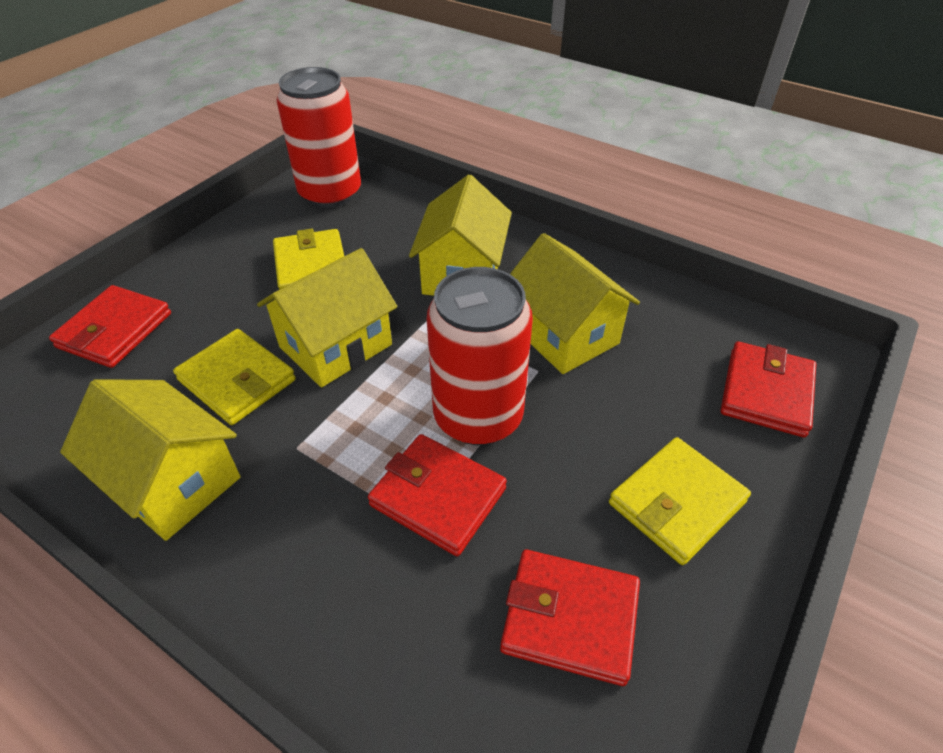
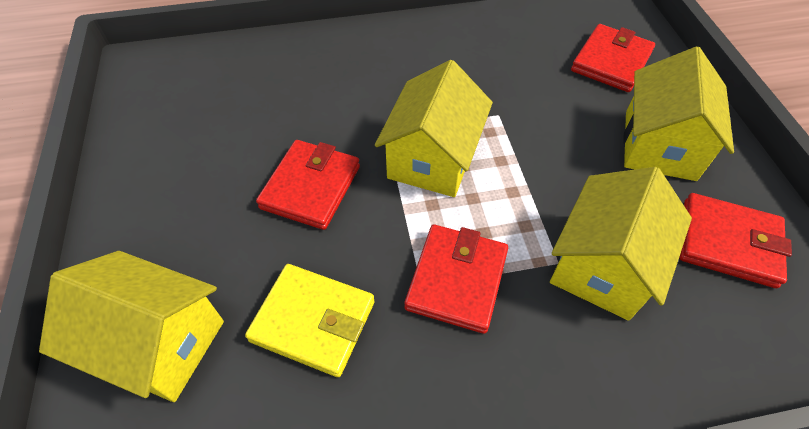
red can: 2 -> 0
yellow wallet: 3 -> 1

